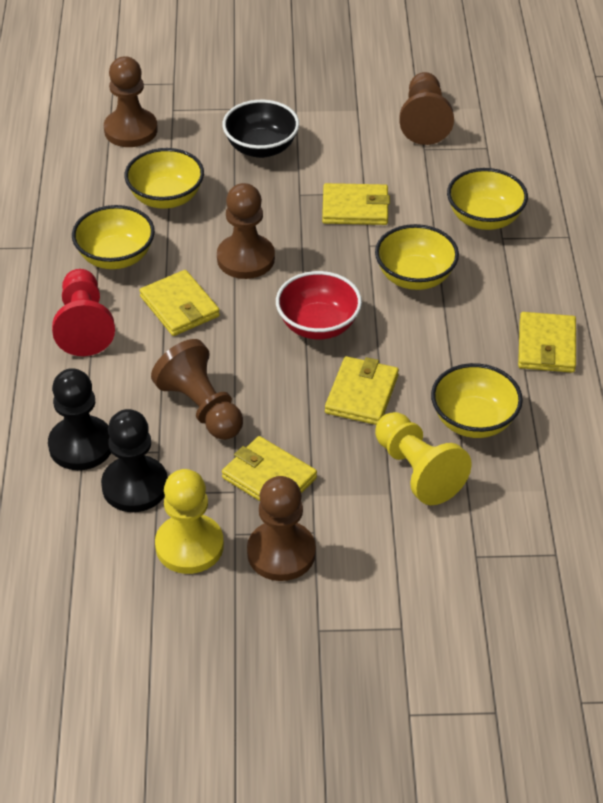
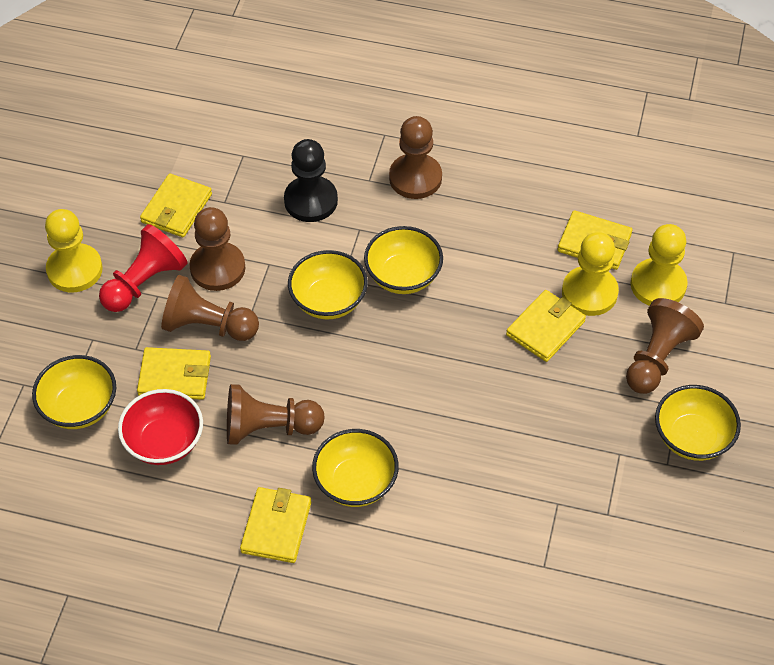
black bowl: 1 -> 0
black pawn: 2 -> 1
yellow pawn: 2 -> 3

